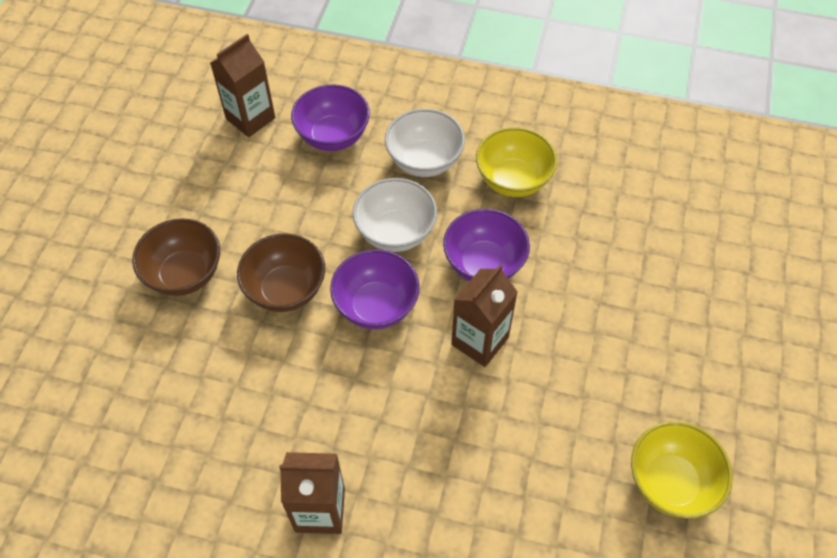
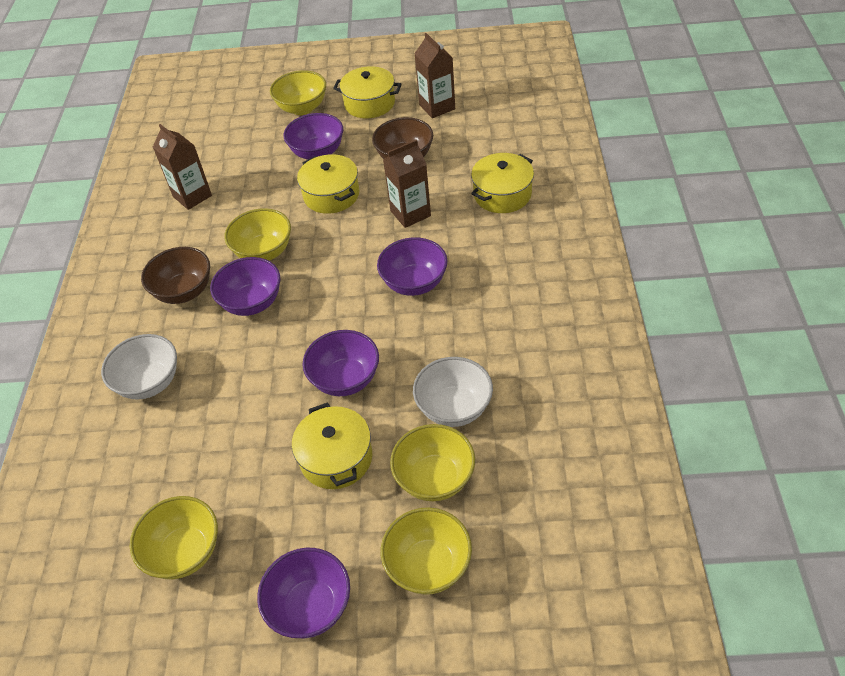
purple bowl: 3 -> 5
yellow bowl: 2 -> 5
yellow pot: 0 -> 4

